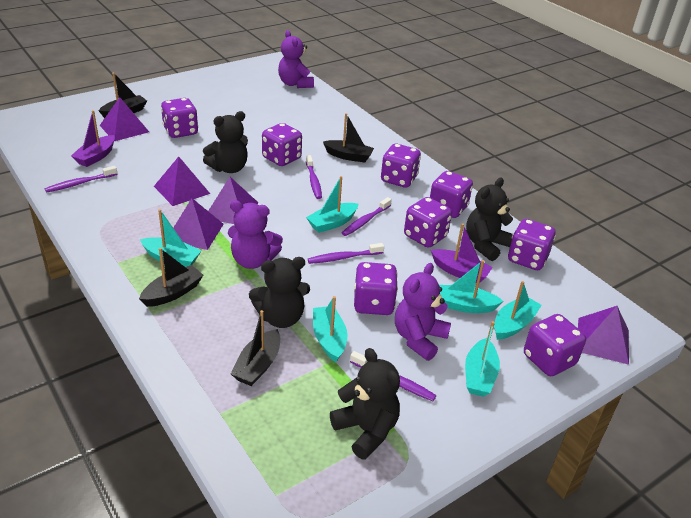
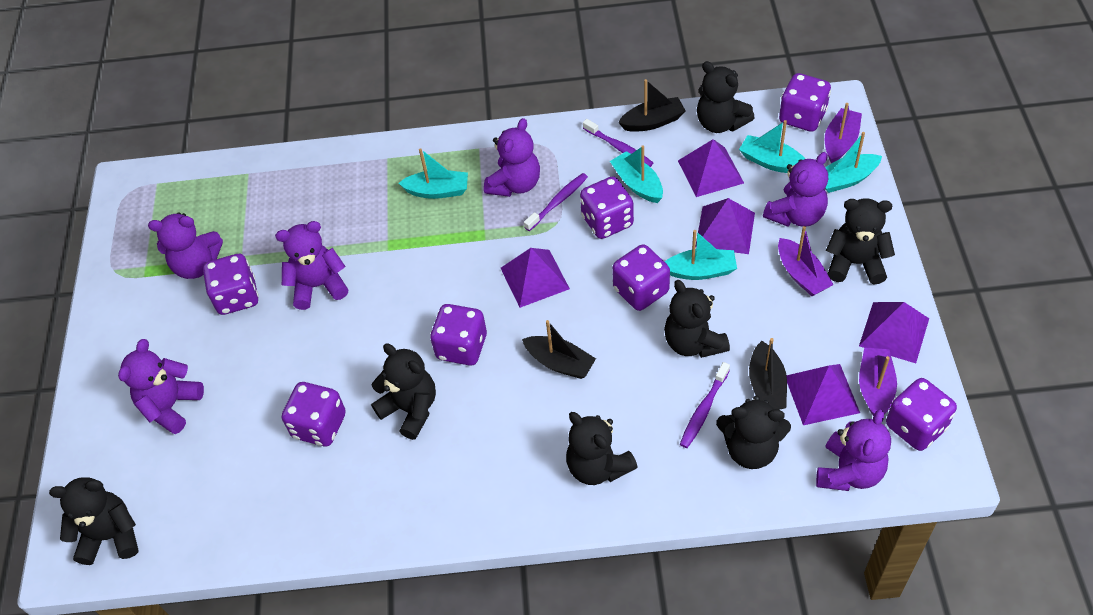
black boat: 4 -> 3
black teddy bear: 4 -> 7
purple boat: 2 -> 3
purple dice: 8 -> 7
purple teddy bear: 3 -> 6
purple toothbrush: 5 -> 3
turquoise boat: 6 -> 5

